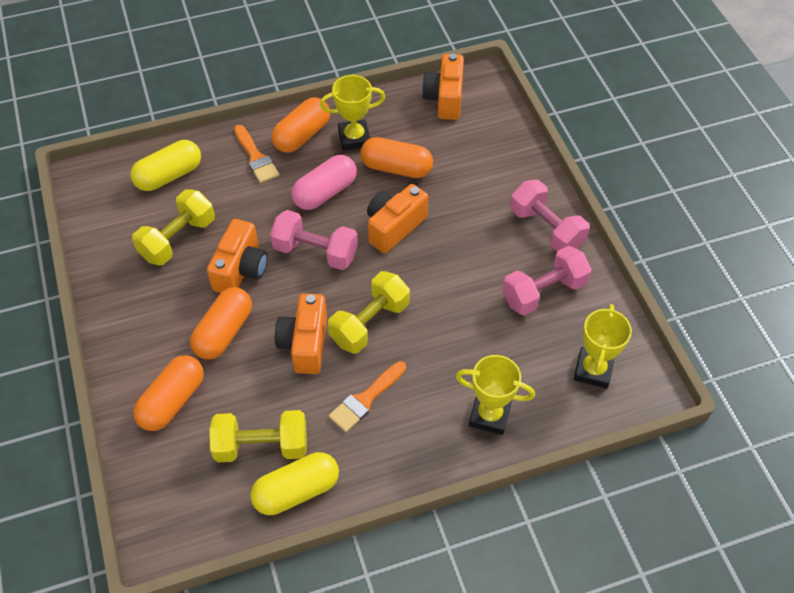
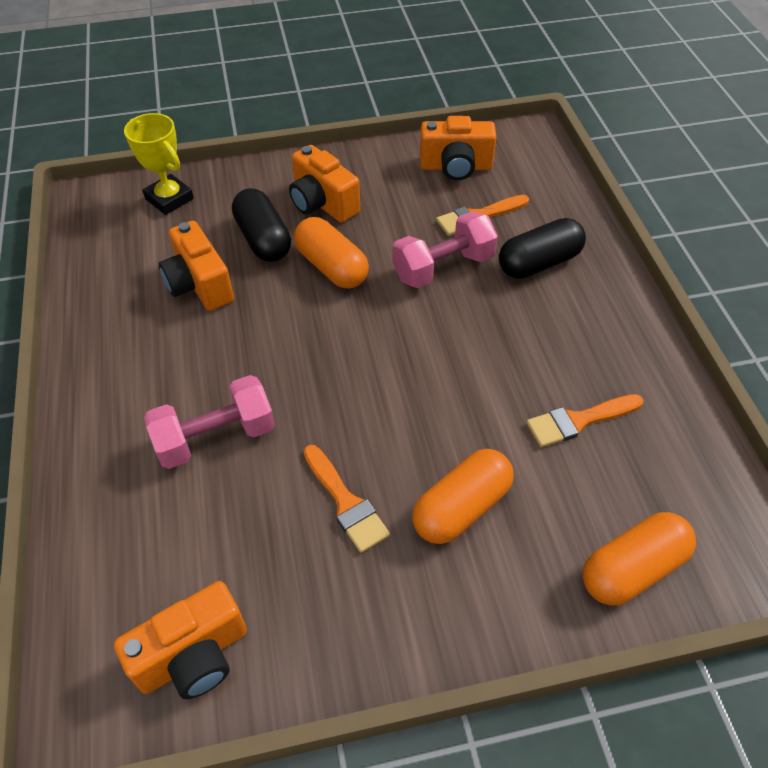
black capsule: 0 -> 2
orange brush: 2 -> 3
orange capsule: 4 -> 3
pink capsule: 1 -> 0
pink dumbbell: 3 -> 2
yellow capsule: 2 -> 0
yellow dumbbell: 3 -> 0
yellow trophy: 3 -> 1

